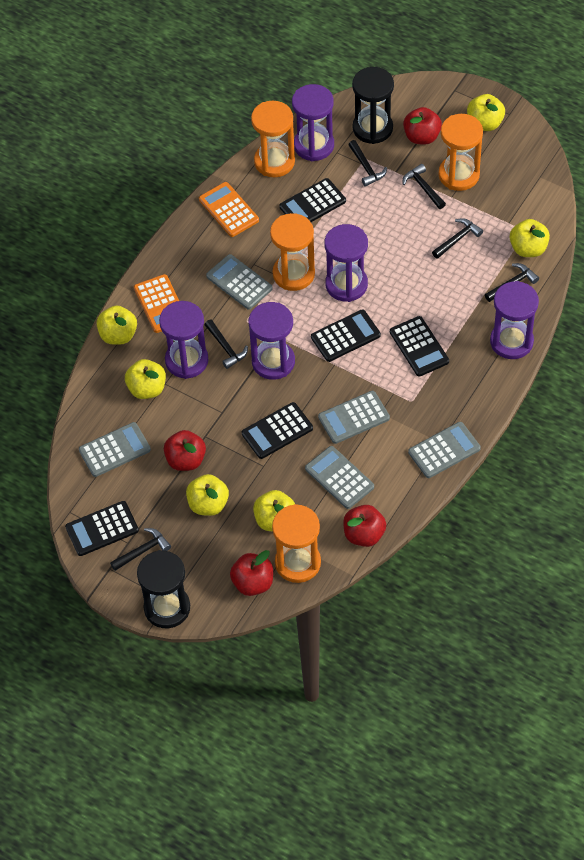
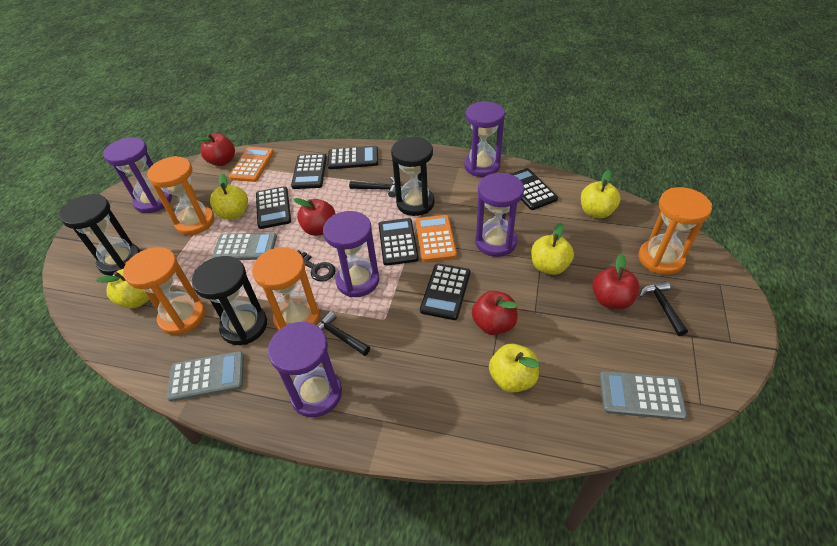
black calculator: 5 -> 6
black hammer: 6 -> 3
black hourglass: 2 -> 3
black key: 0 -> 1
grey calculator: 5 -> 3
yellow apple: 6 -> 5

